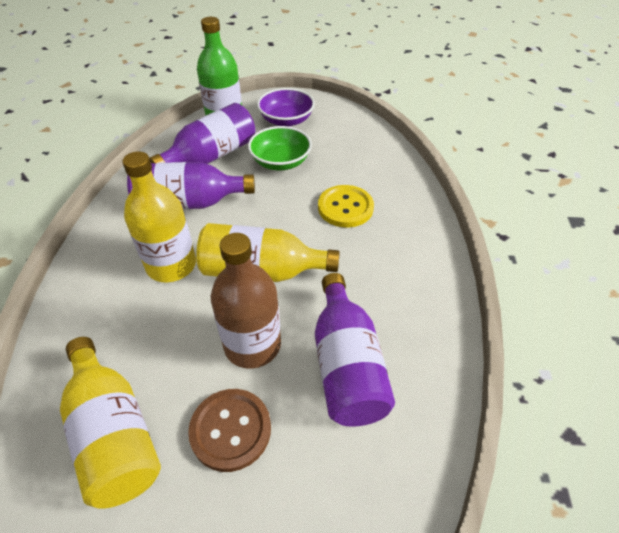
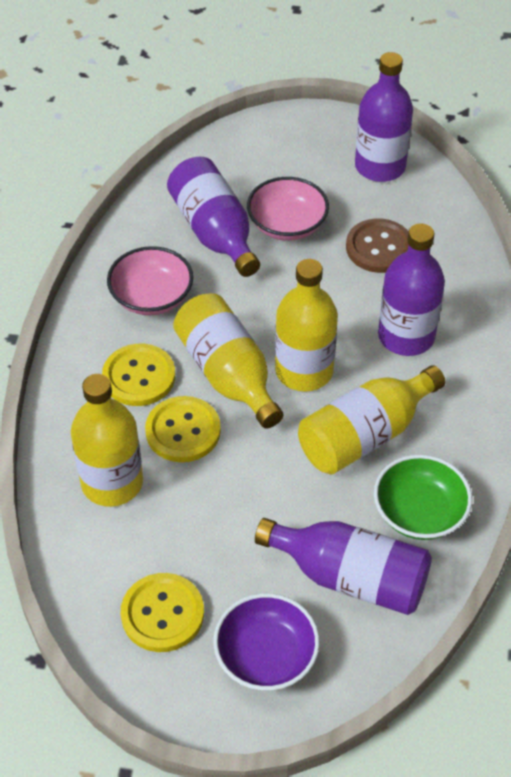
brown bottle: 1 -> 0
green bottle: 1 -> 0
pink bowl: 0 -> 2
purple bottle: 3 -> 4
yellow bottle: 3 -> 4
yellow button: 1 -> 3

